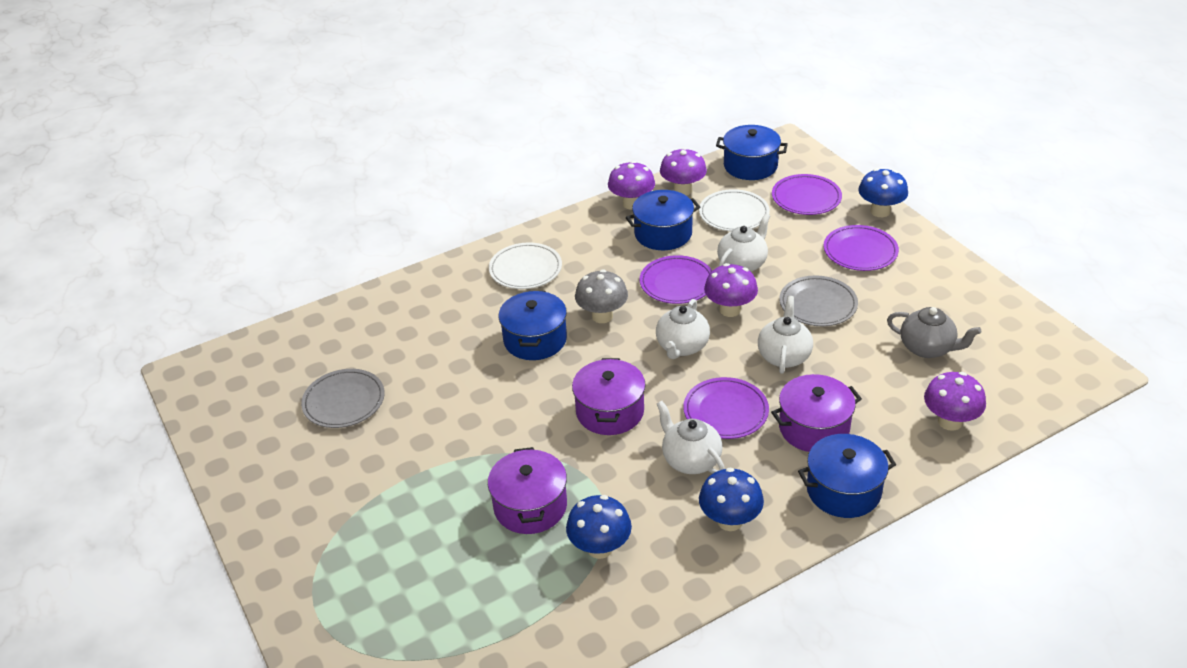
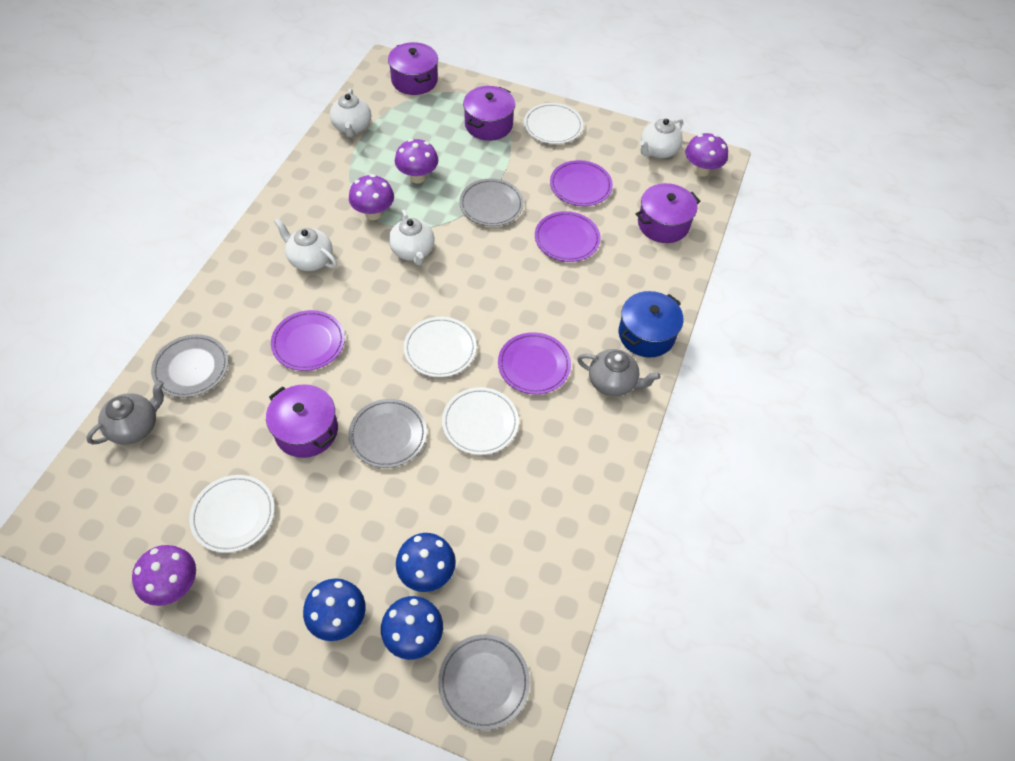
blue pot: 4 -> 1
grey mushroom: 1 -> 0
grey plate: 2 -> 4
grey teapot: 1 -> 2
purple pot: 3 -> 4
white plate: 2 -> 4

